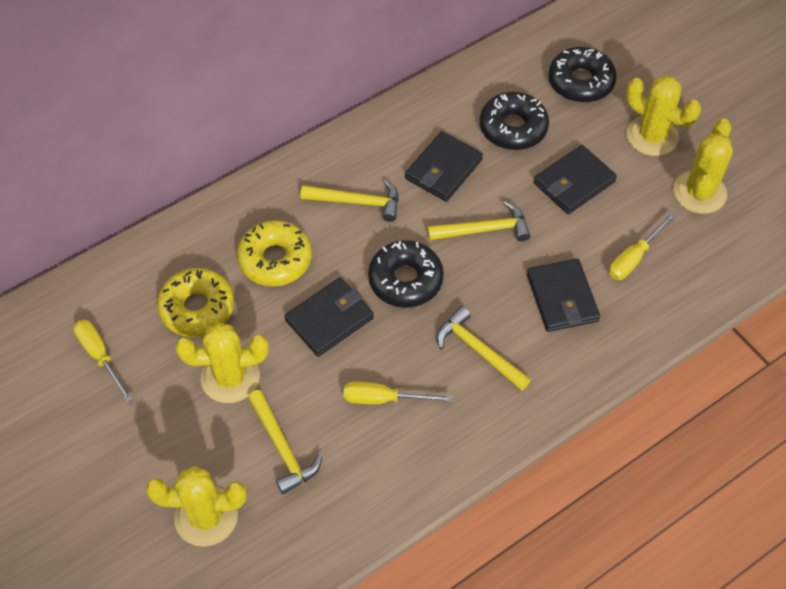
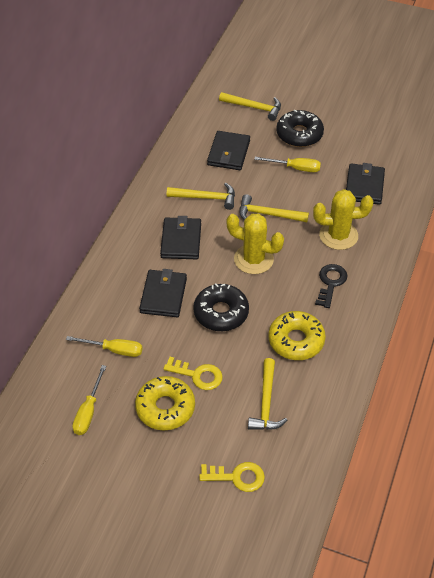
black donut: 3 -> 2
black key: 0 -> 1
yellow cactus: 4 -> 2
yellow key: 0 -> 2

